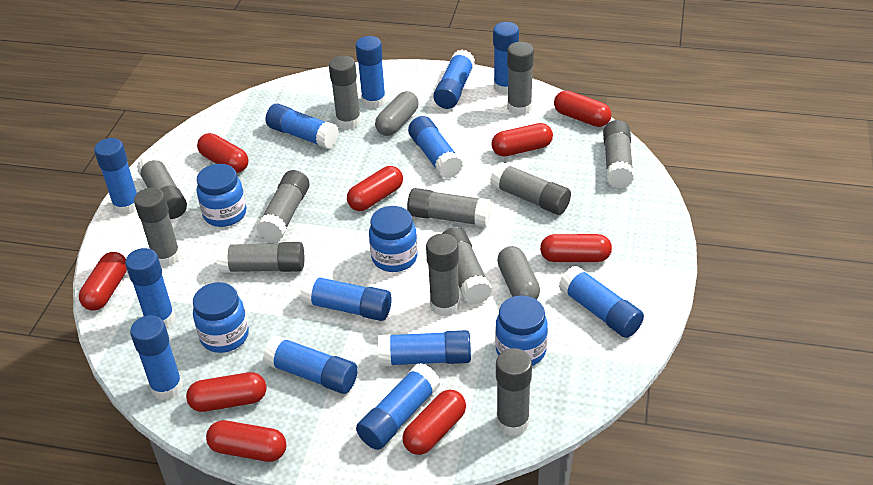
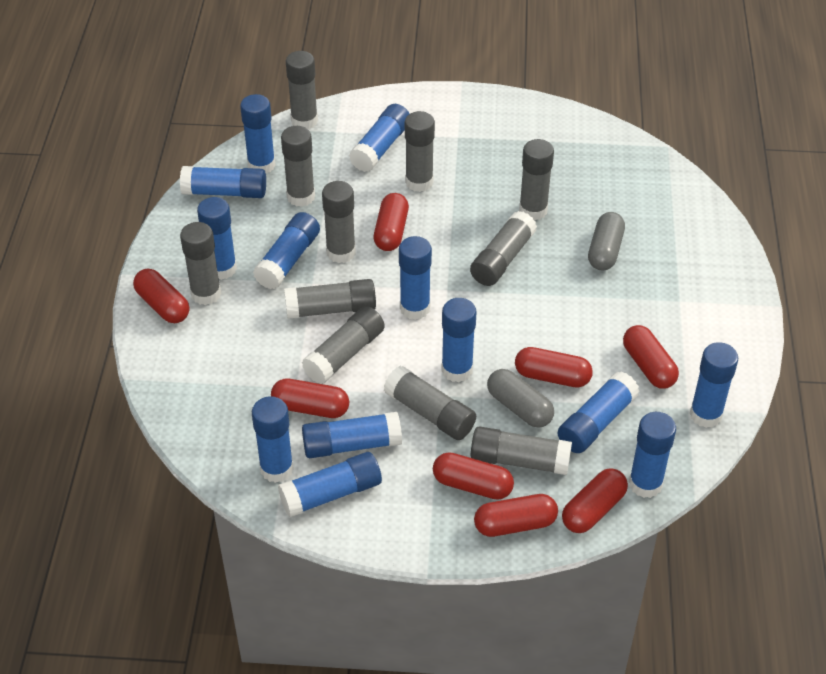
blue jar: 4 -> 0
grey glue stick: 12 -> 11
red capsule: 9 -> 8

